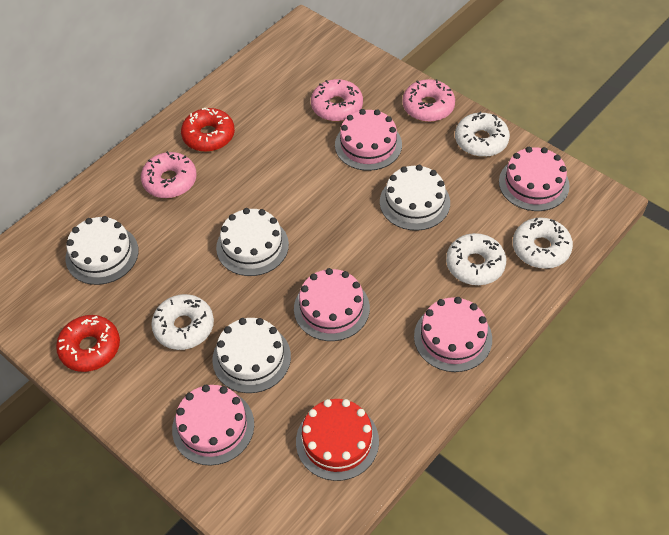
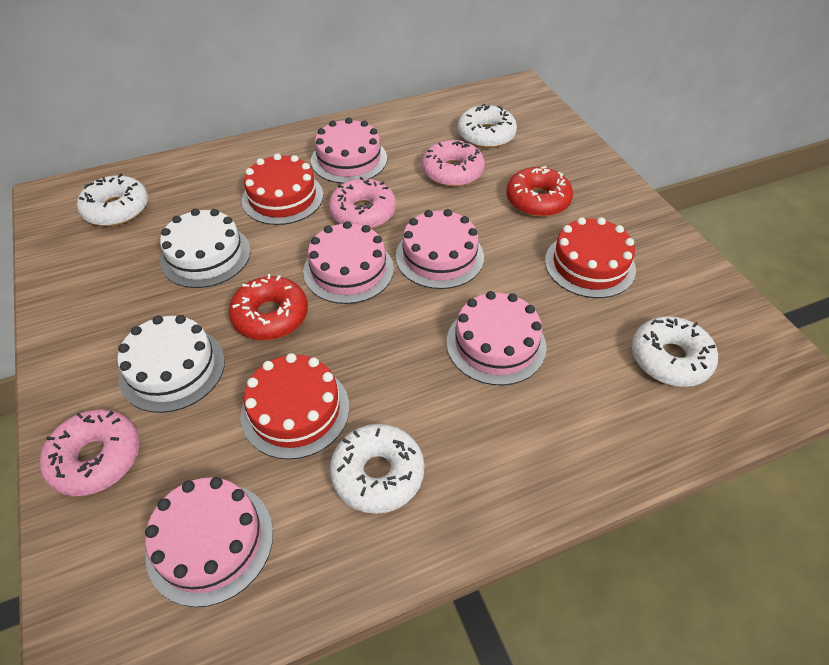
red cake: 1 -> 3
white cake: 4 -> 2

